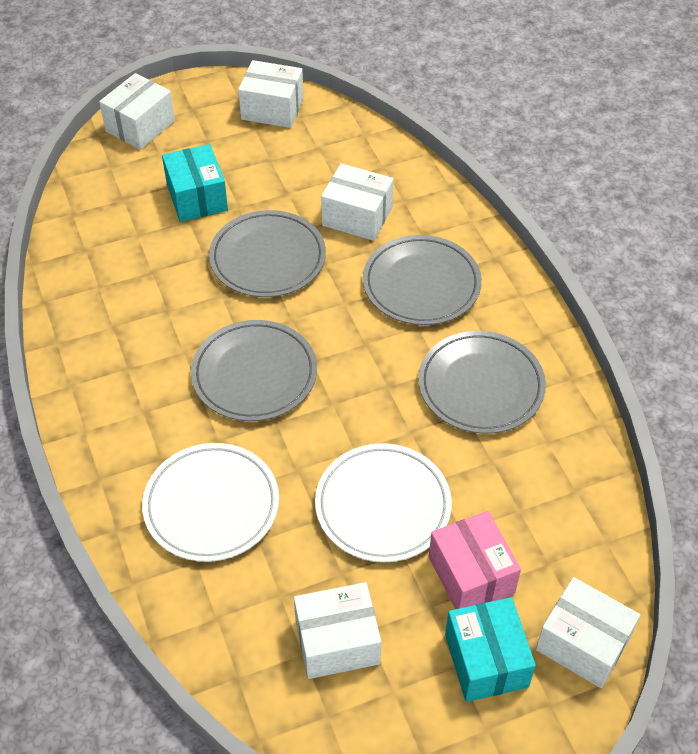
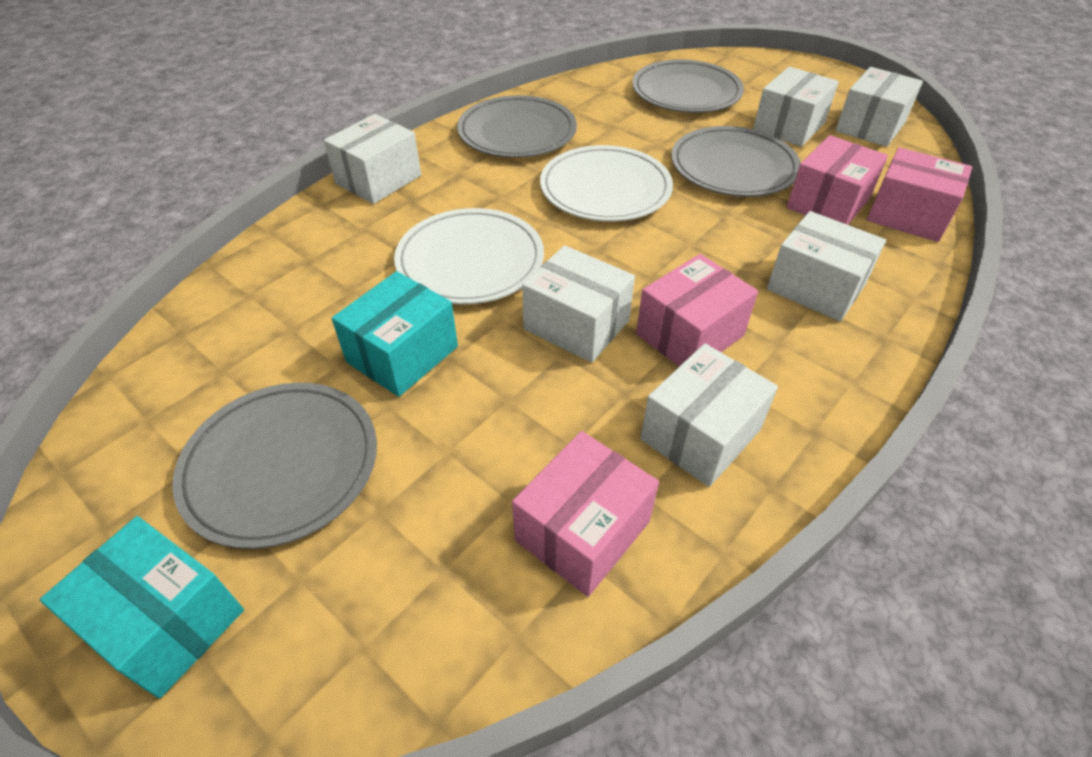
pink box: 1 -> 4
white box: 5 -> 6

